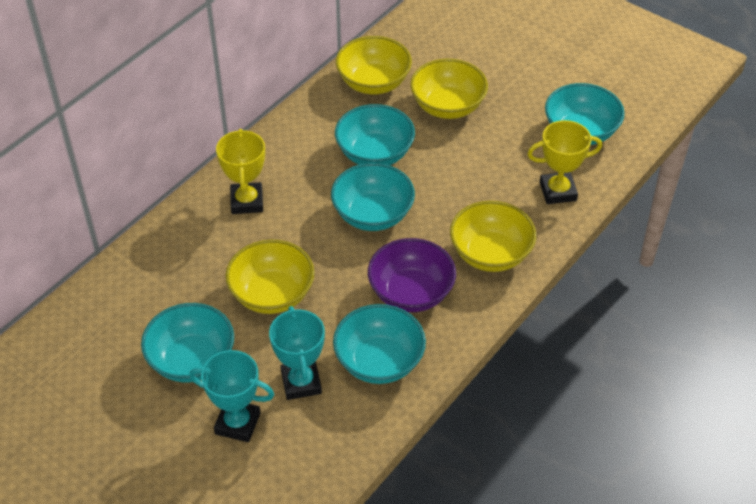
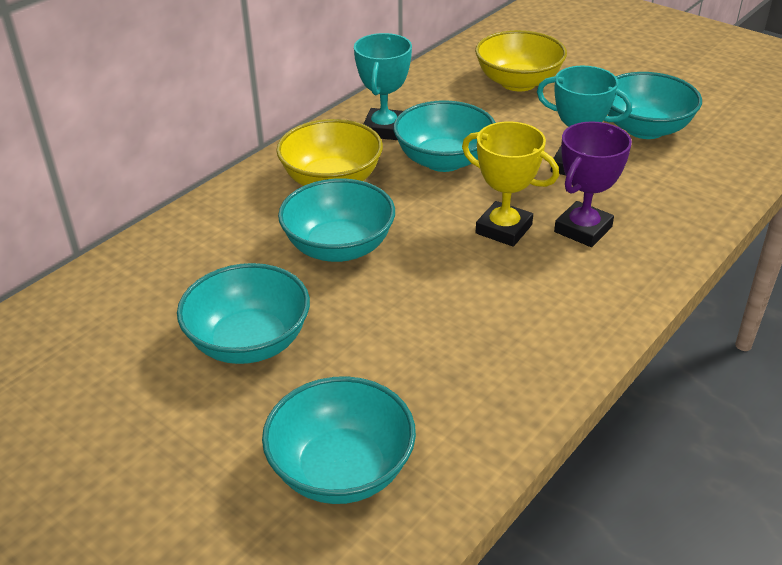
purple bowl: 1 -> 0
purple trophy: 0 -> 1
yellow bowl: 4 -> 2
yellow trophy: 2 -> 1

